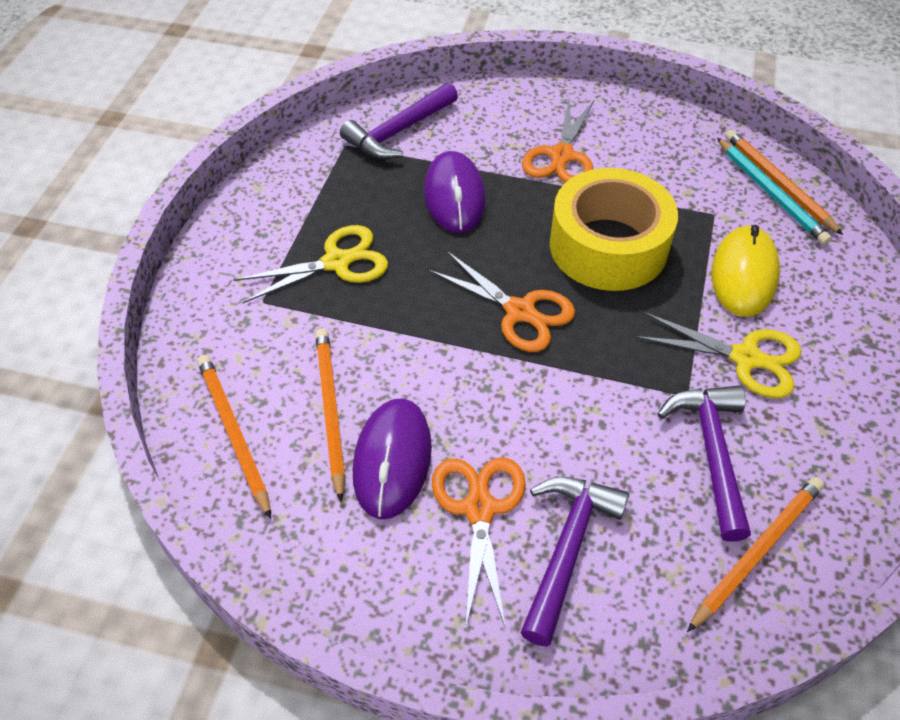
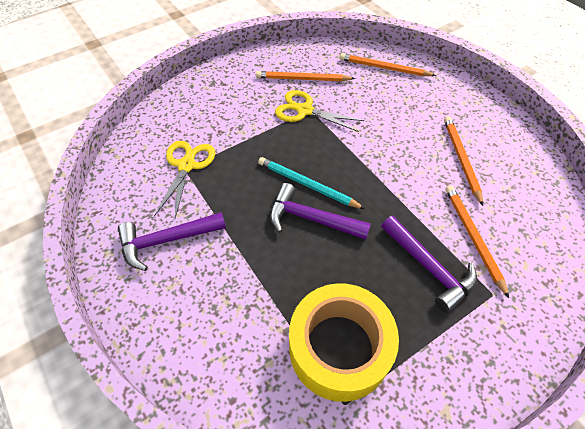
orange scissors: 3 -> 0
purple mouse: 2 -> 0
yellow mouse: 1 -> 0

